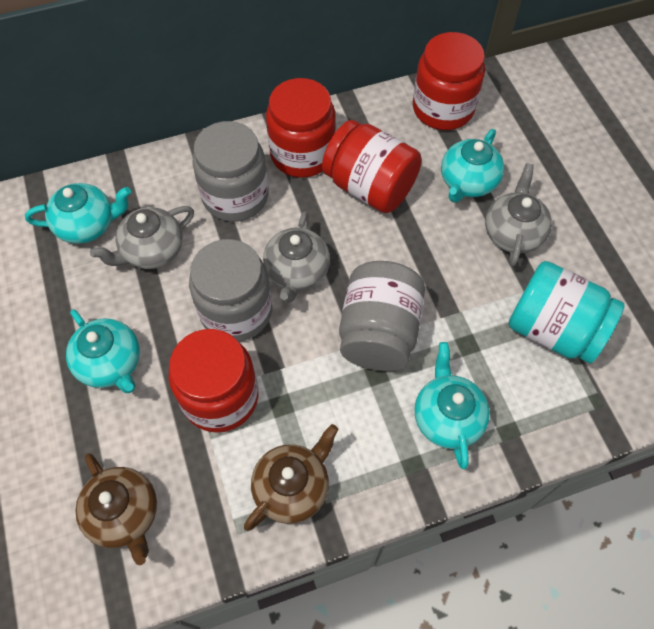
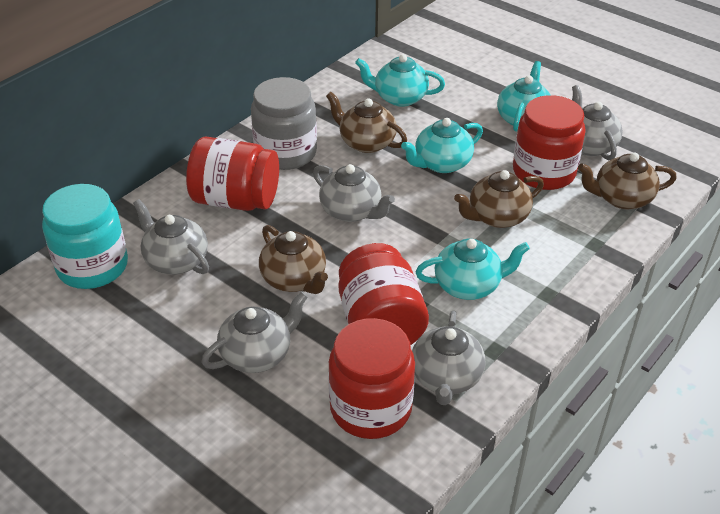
brown teapot: 2 -> 4
grey jar: 3 -> 1
grey teapot: 3 -> 5

